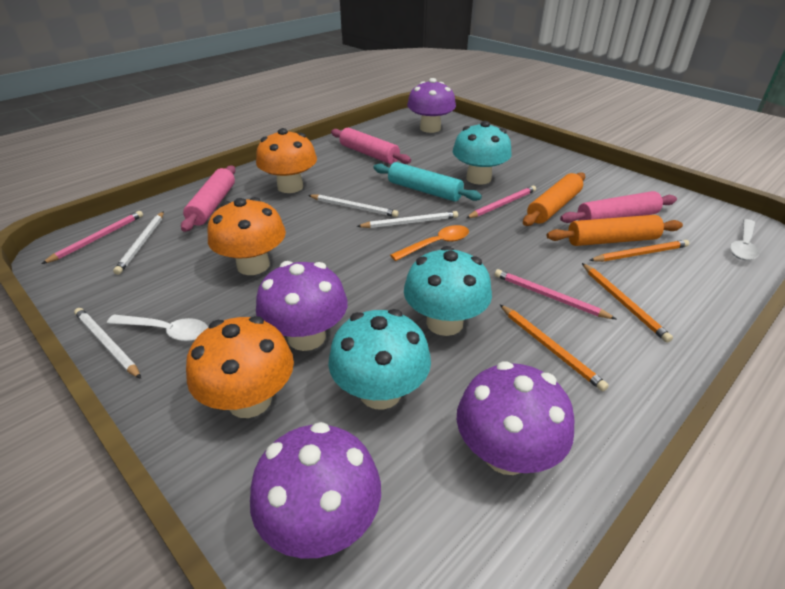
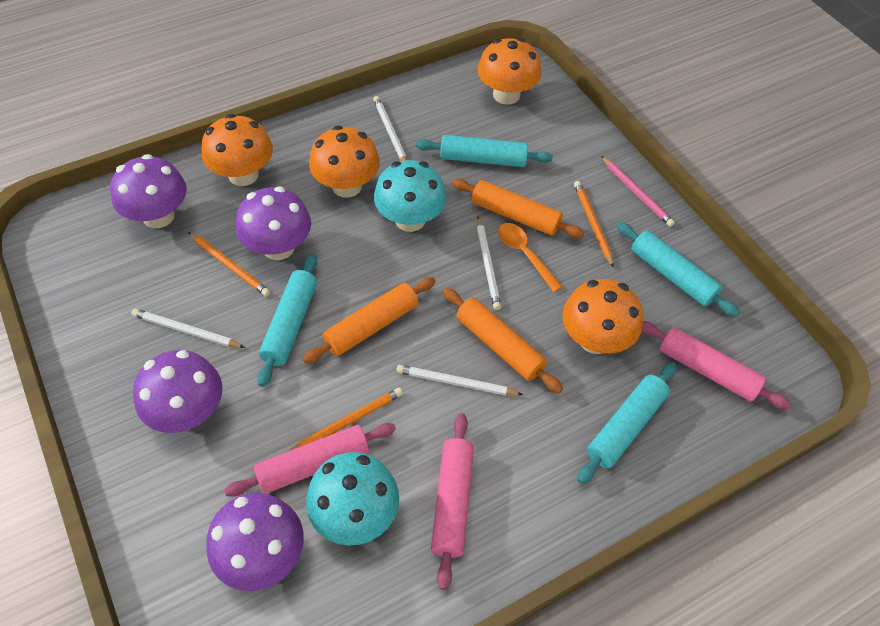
orange mushroom: 3 -> 4
orange rolling pin: 2 -> 3
pink pencil: 3 -> 1
turquoise mushroom: 3 -> 2
turquoise rolling pin: 1 -> 4
white spoon: 2 -> 0

